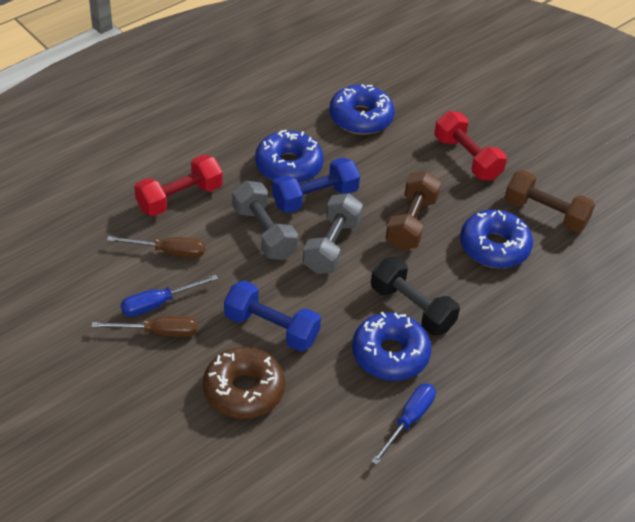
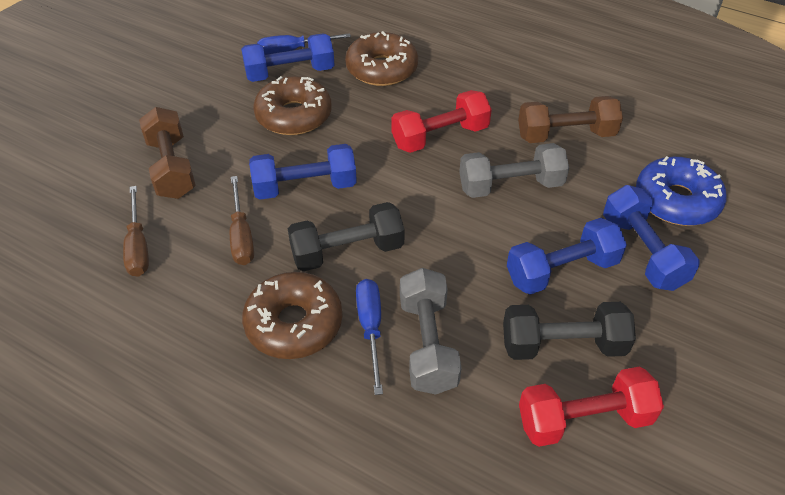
black dumbbell: 1 -> 2
blue donut: 4 -> 1
blue dumbbell: 2 -> 4
brown donut: 1 -> 3

